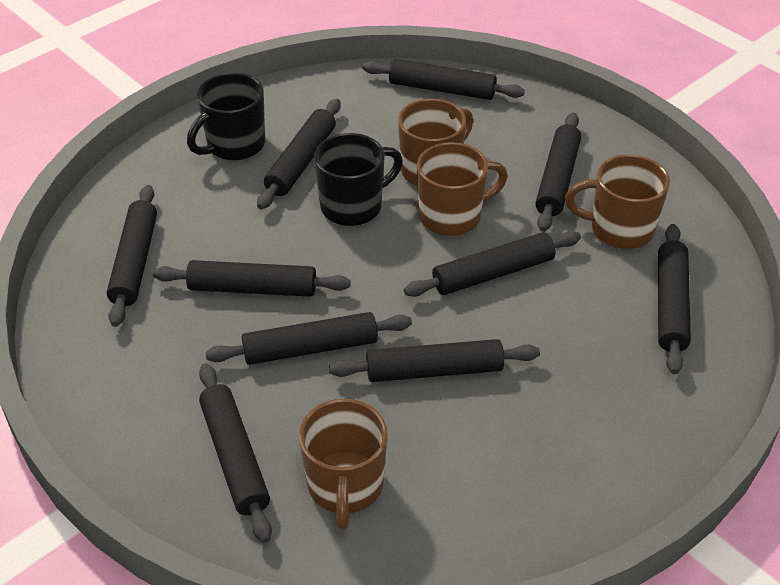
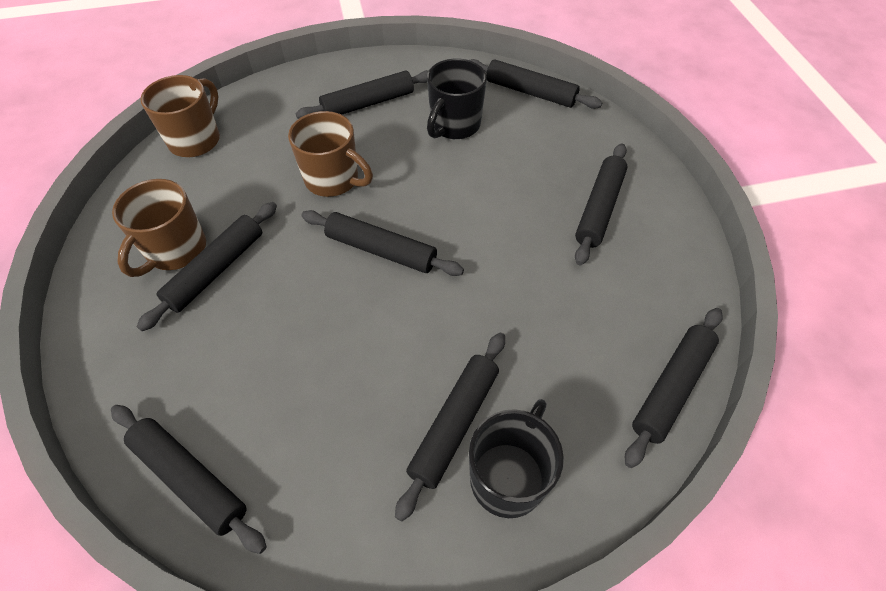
black rolling pin: 10 -> 8
brown mug: 4 -> 3

